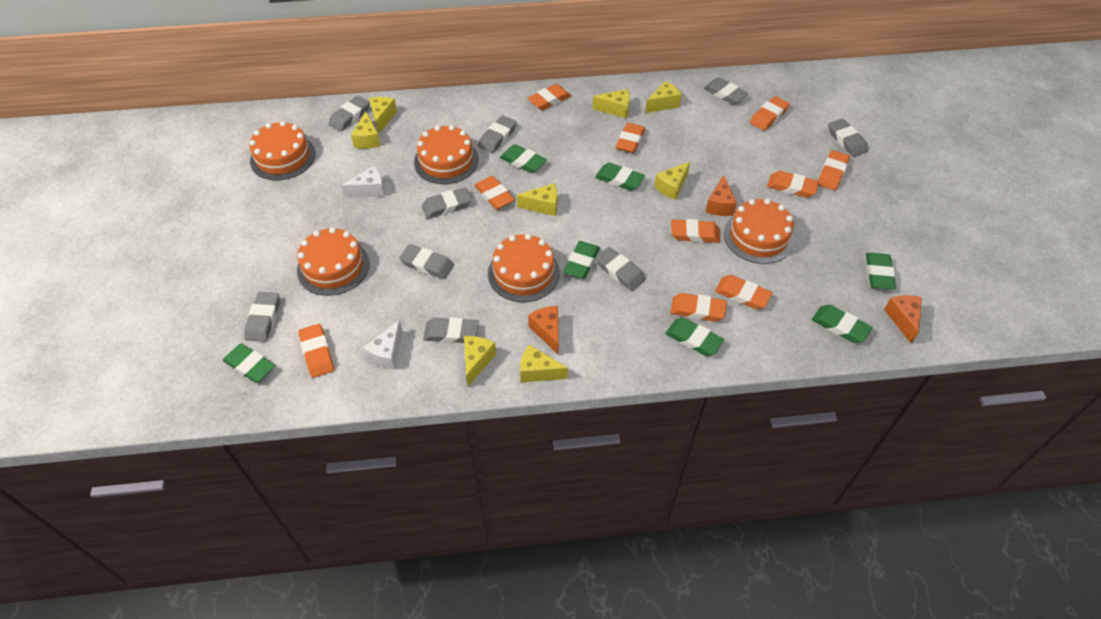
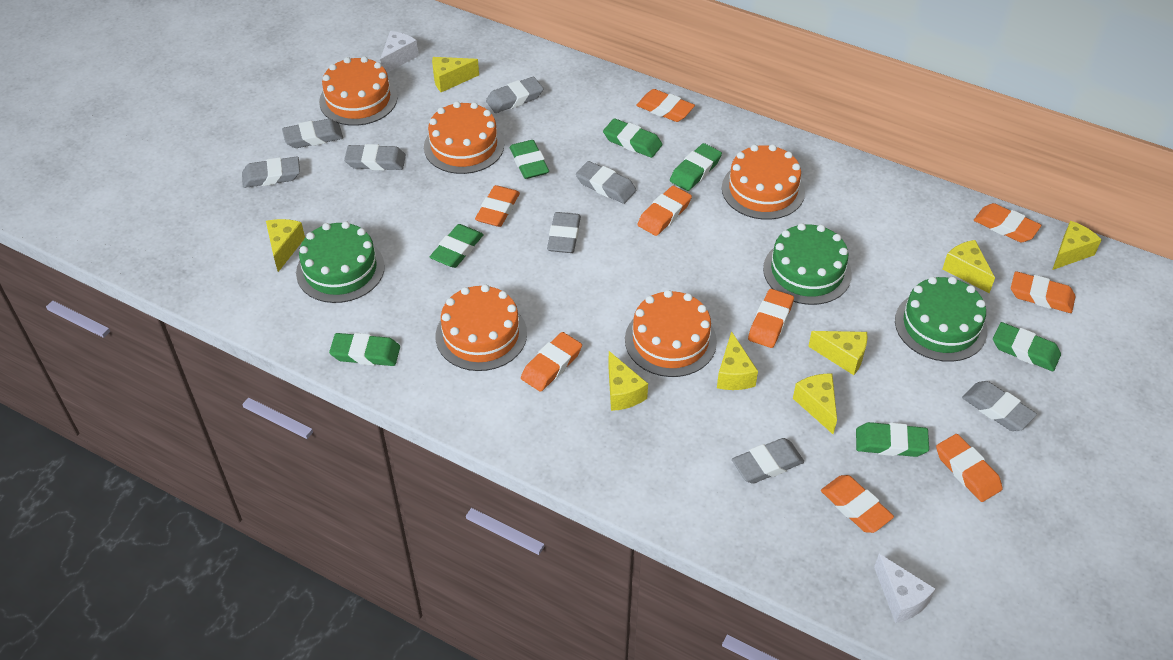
green cake: 0 -> 3
grey eraser: 9 -> 8
orange cheese: 3 -> 0
orange eraser: 10 -> 9

